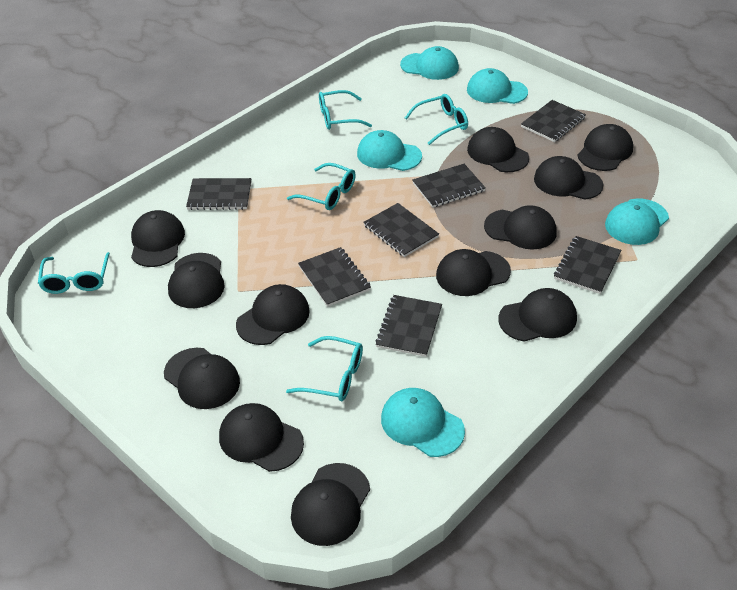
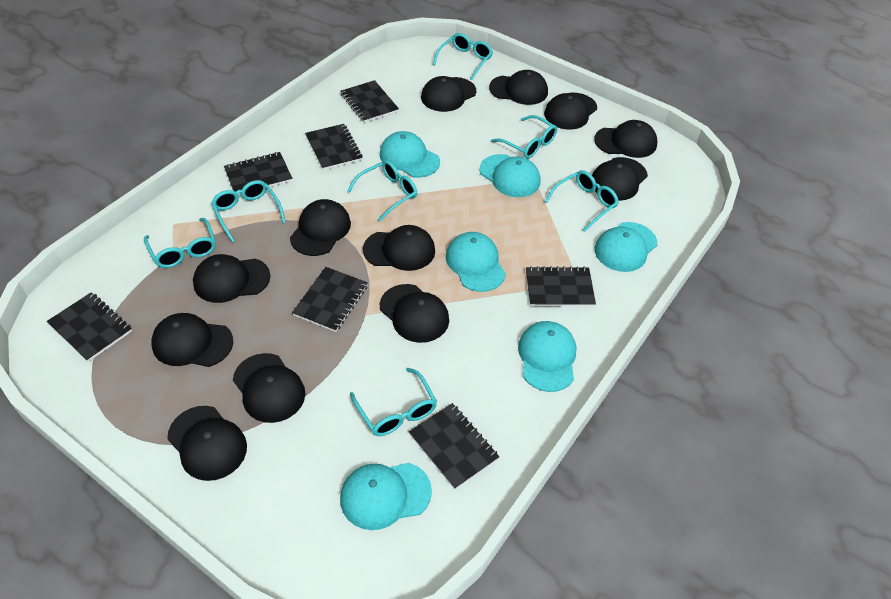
turquoise cap: 5 -> 6
turquoise glasses: 5 -> 7

